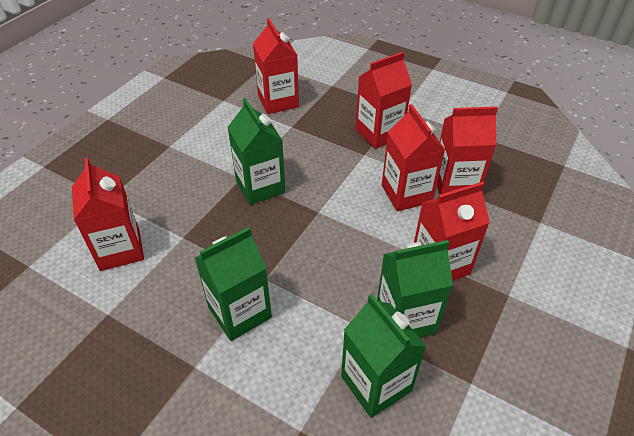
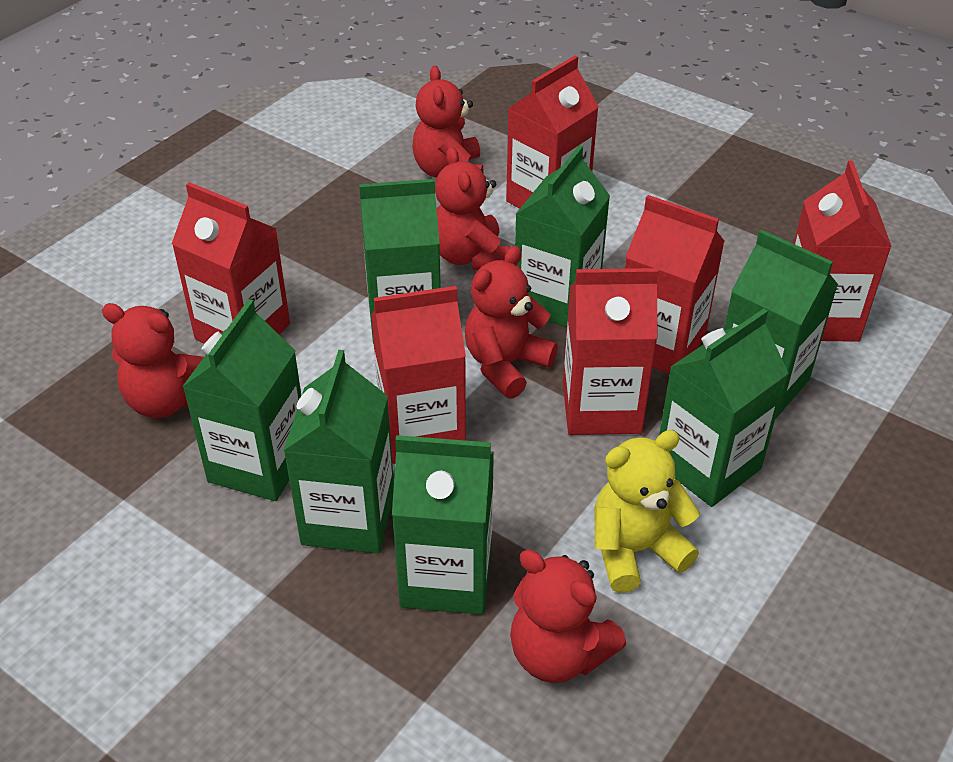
green carton: 4 -> 7
red teddy bear: 0 -> 5
yellow teddy bear: 0 -> 1

